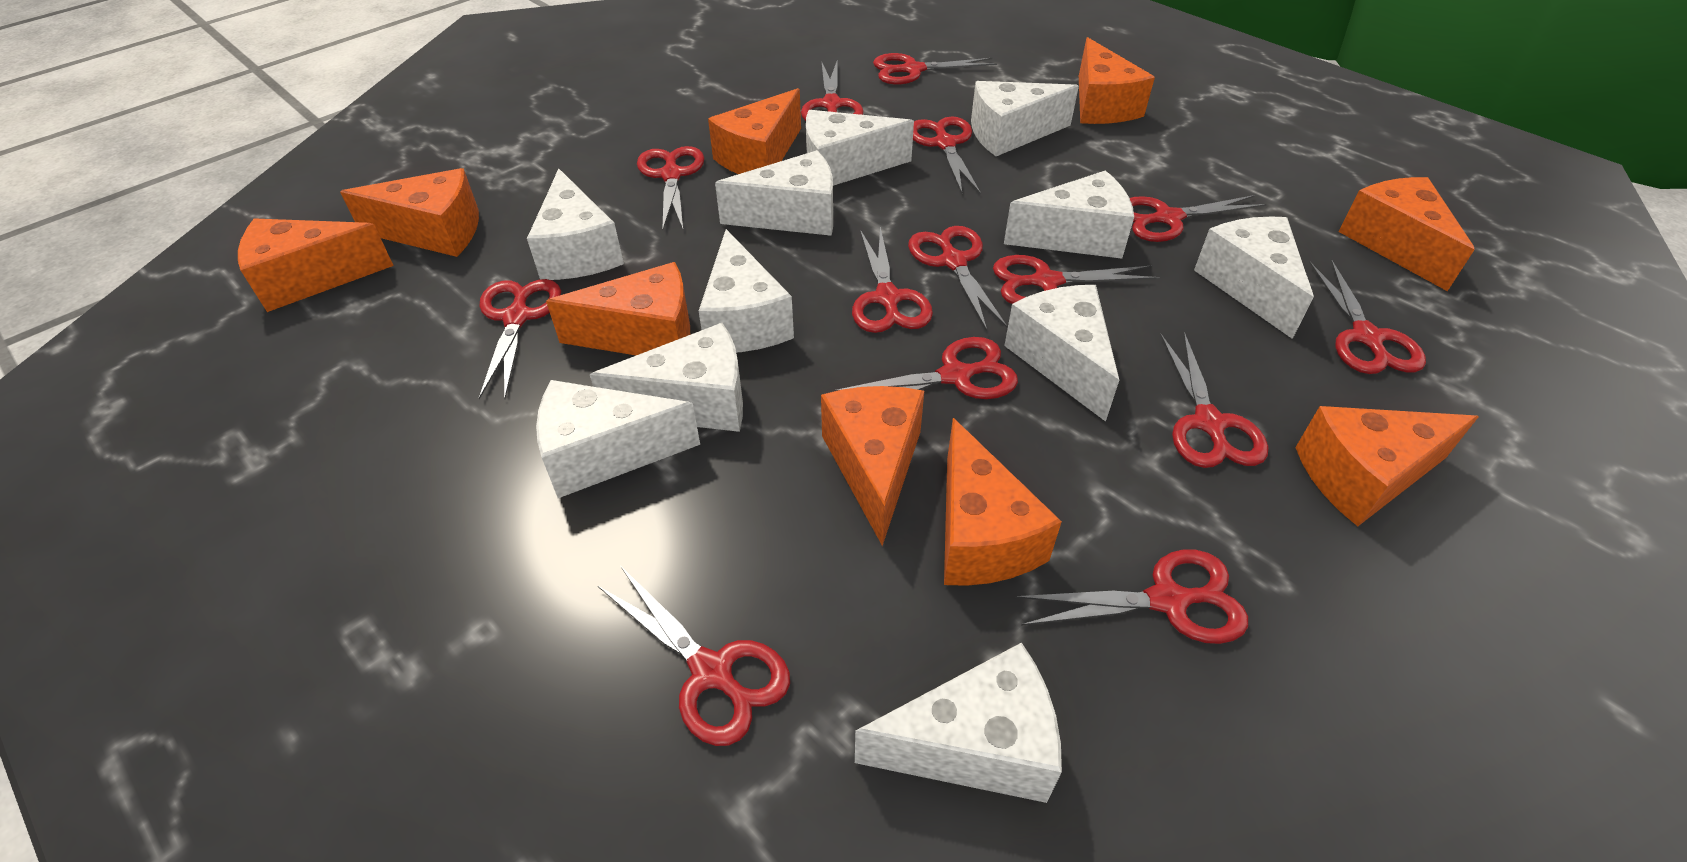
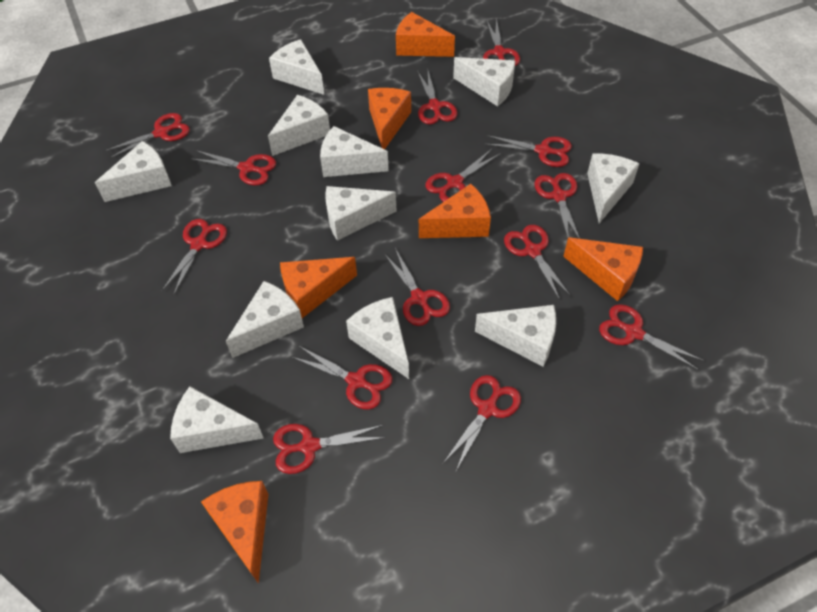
orange cheese: 9 -> 6

